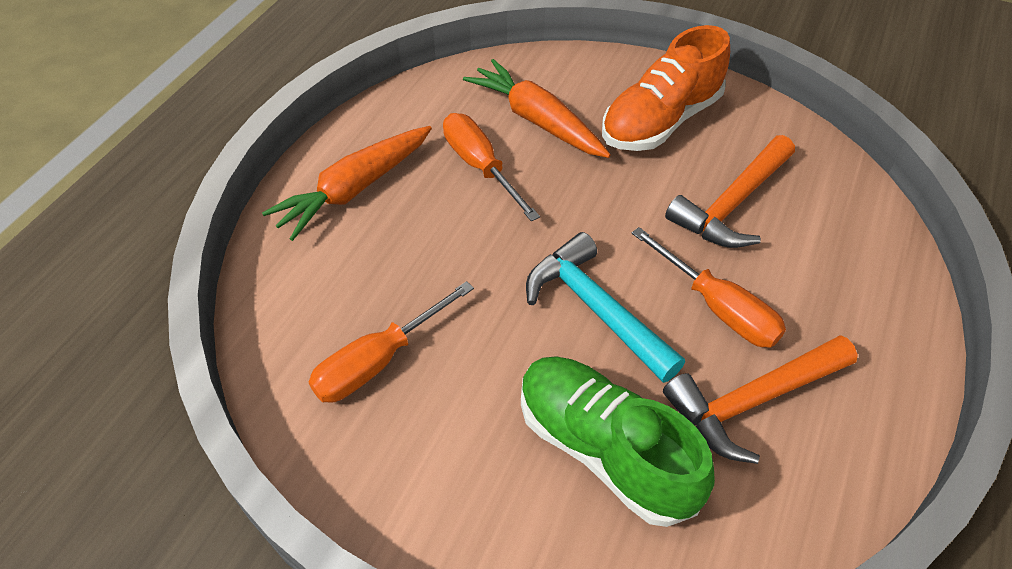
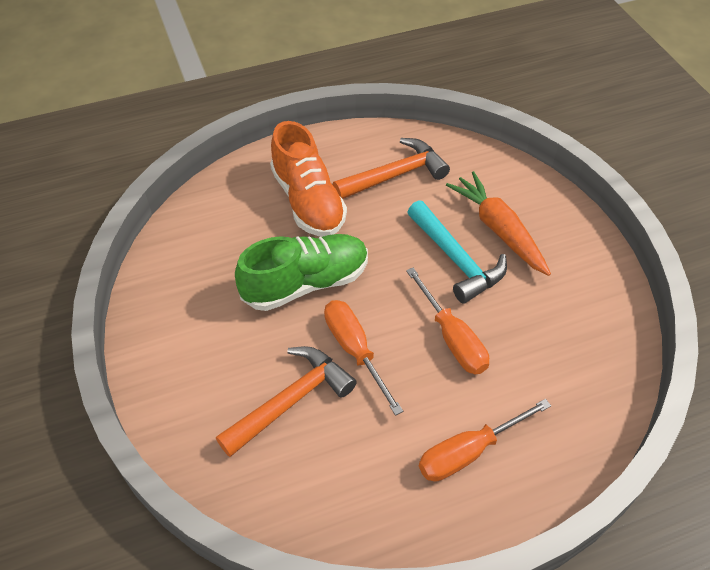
orange carrot: 2 -> 1

